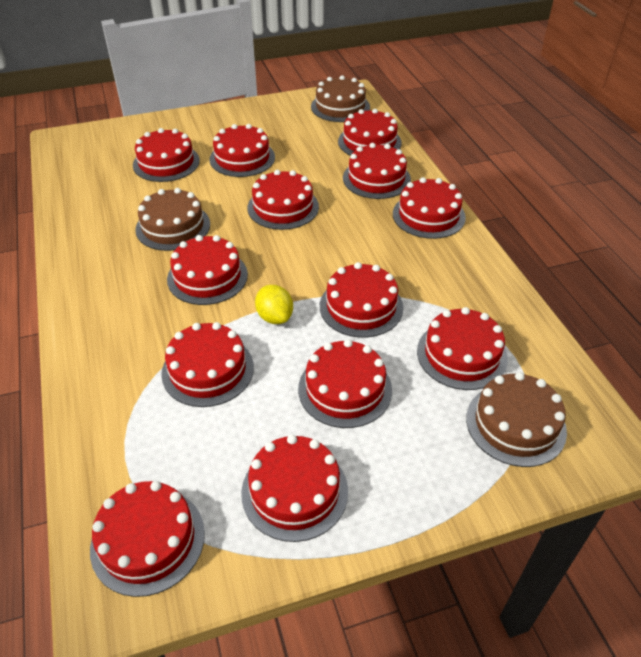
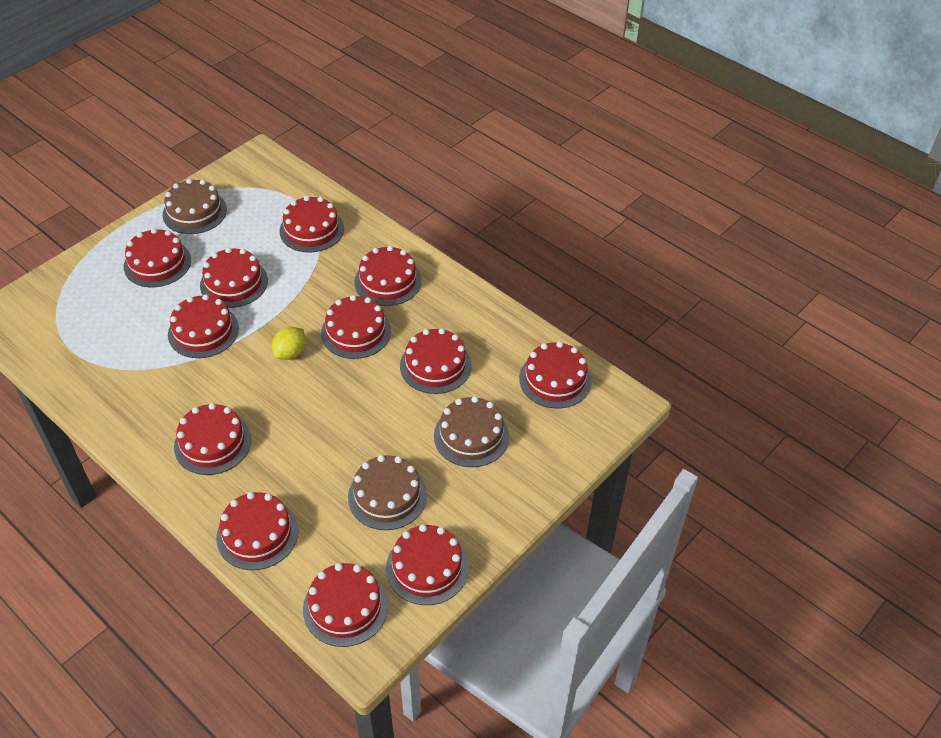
red cake: 13 -> 12

